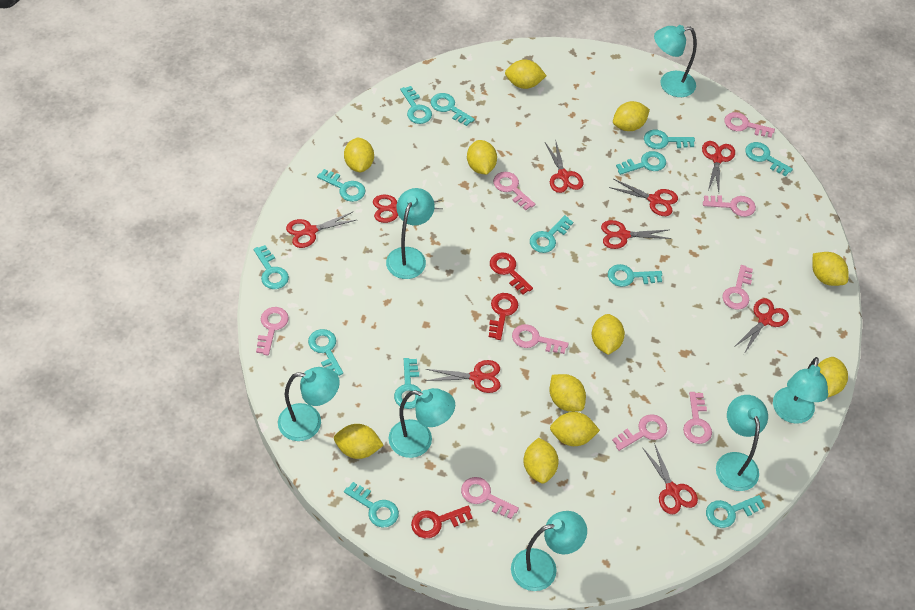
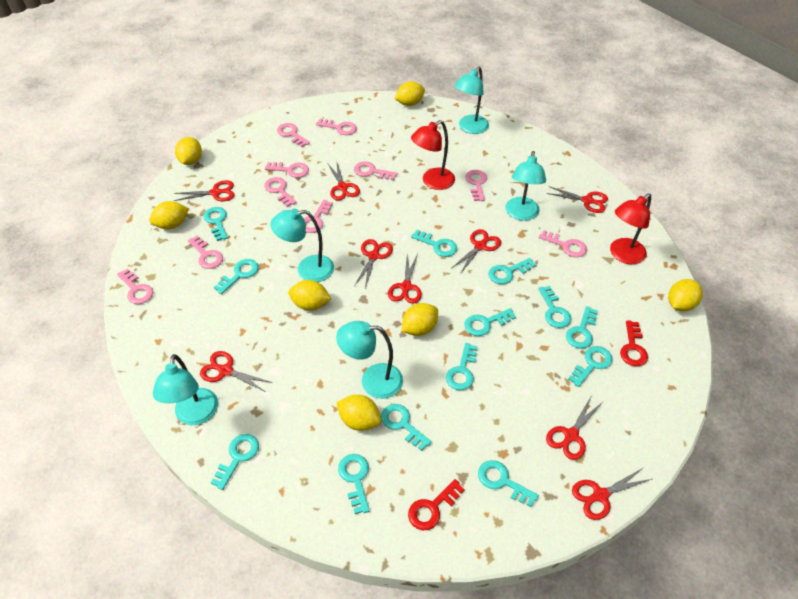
pink key: 9 -> 10
red key: 3 -> 2
red lamp: 0 -> 2
turquoise lamp: 7 -> 5
yellow lemon: 11 -> 7

